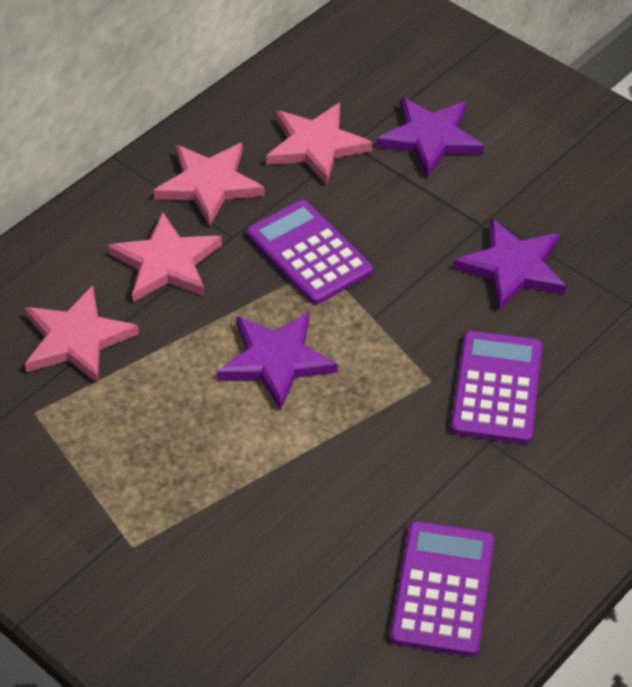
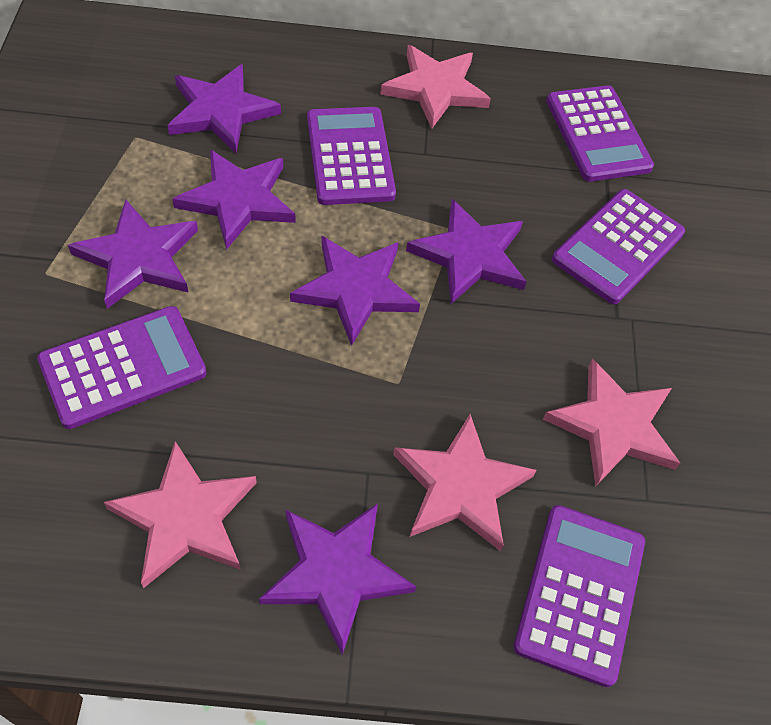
purple calculator: 3 -> 5
purple star: 3 -> 6

